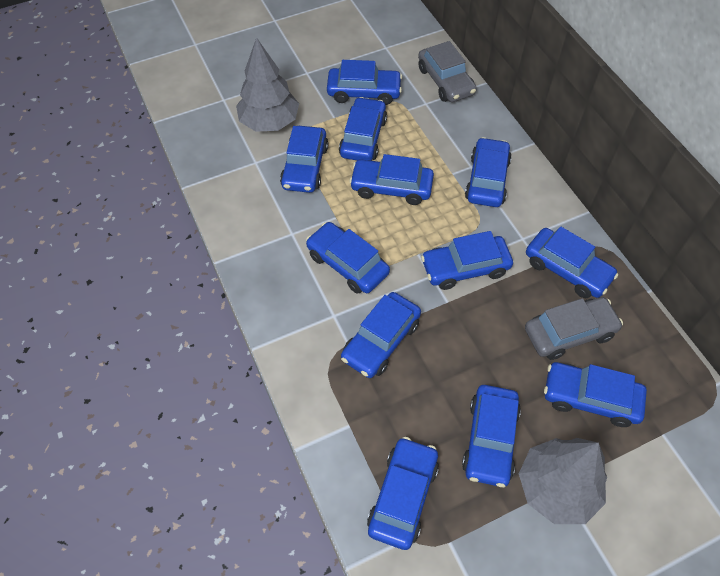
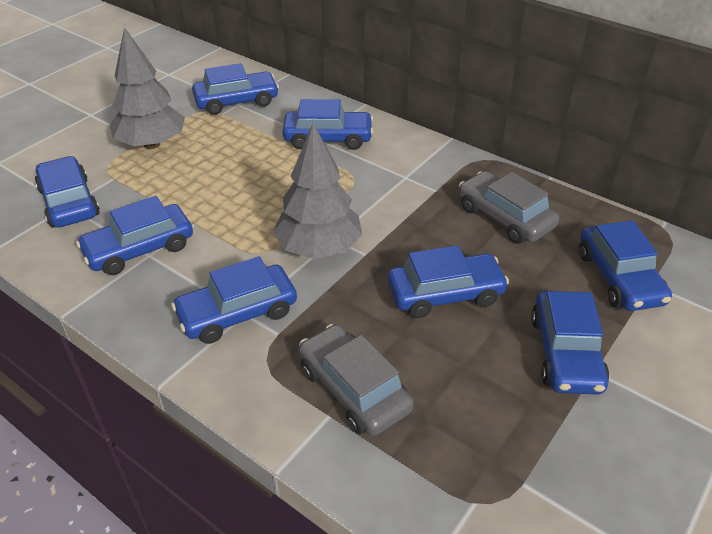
blue car: 12 -> 8

